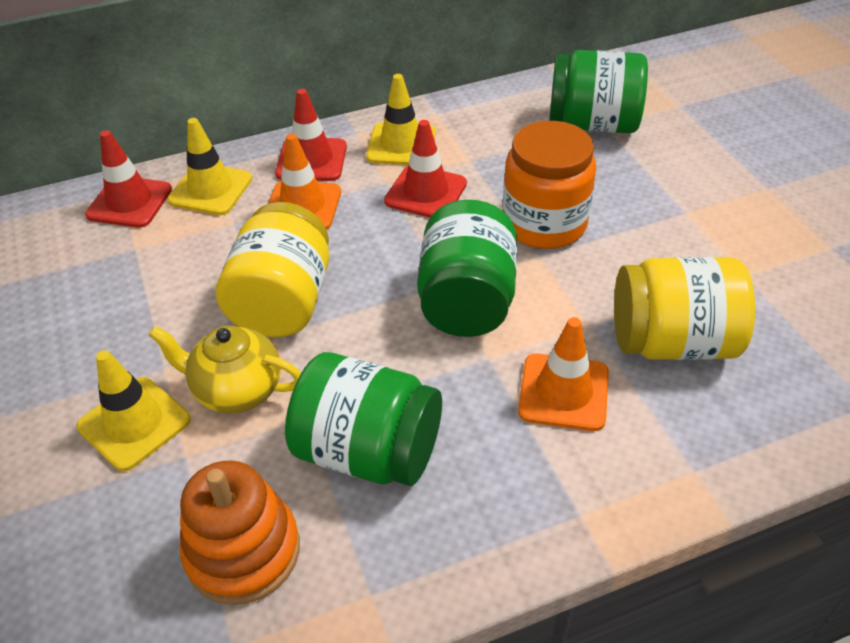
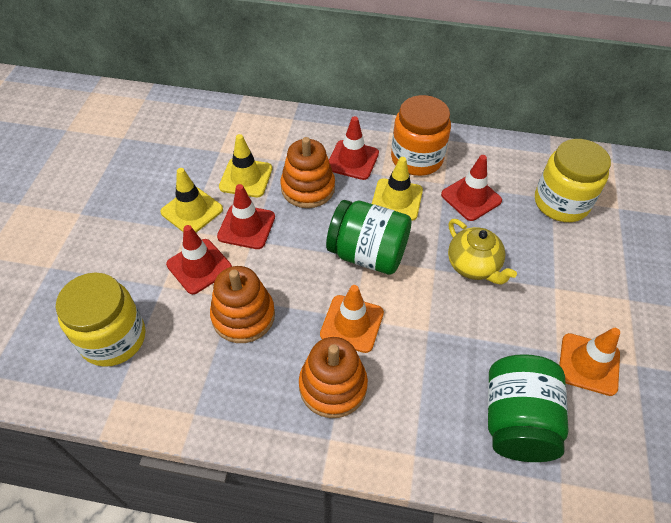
green jar: 3 -> 2
orange stacking toy: 1 -> 3
red traffic cone: 3 -> 4

